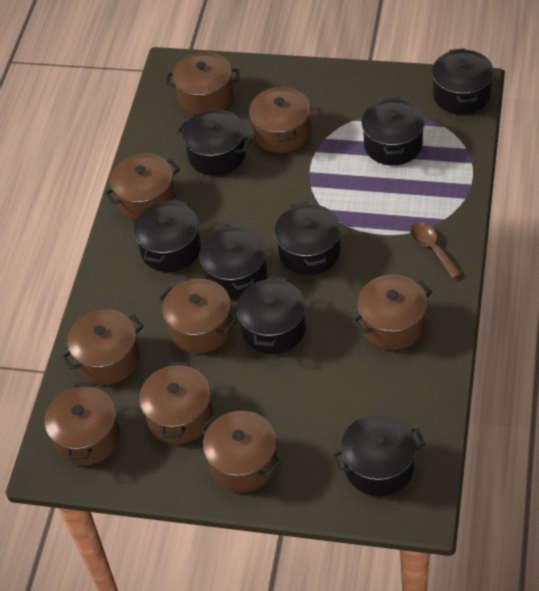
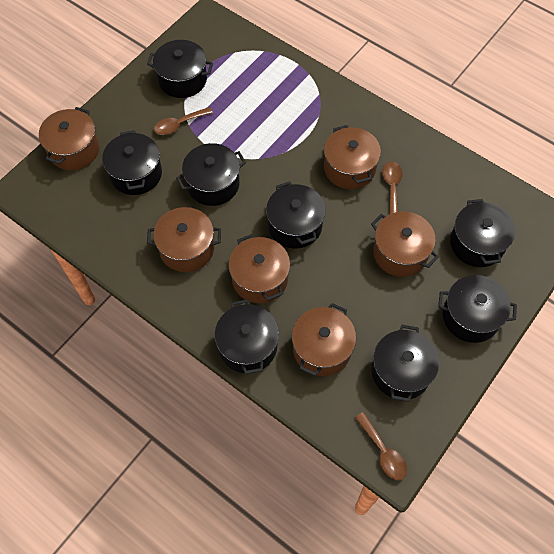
brown pot: 9 -> 6
brown spoon: 1 -> 3

